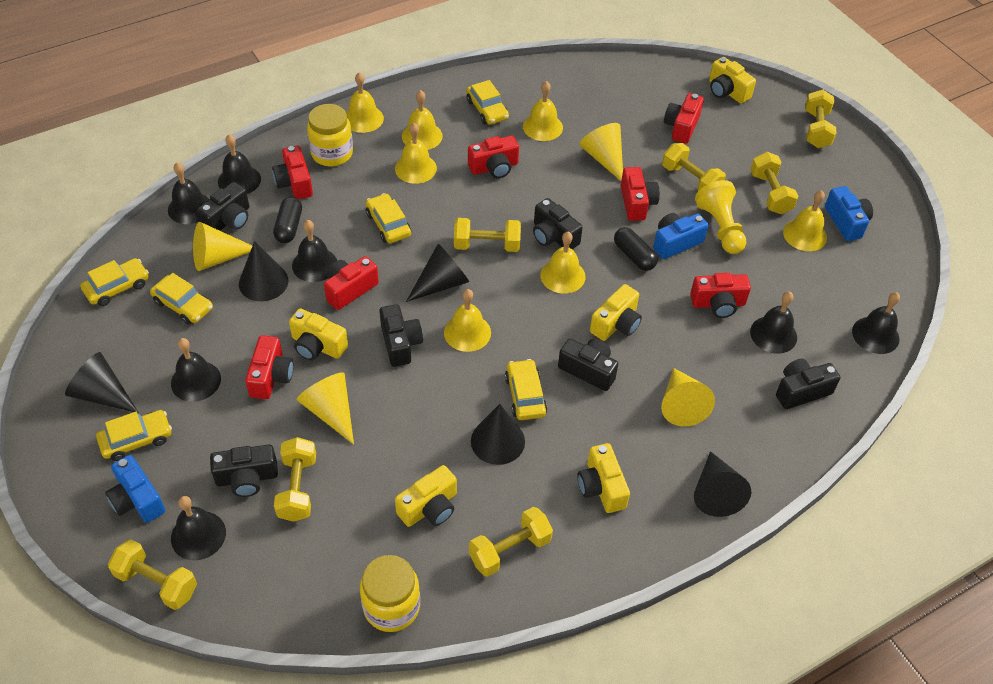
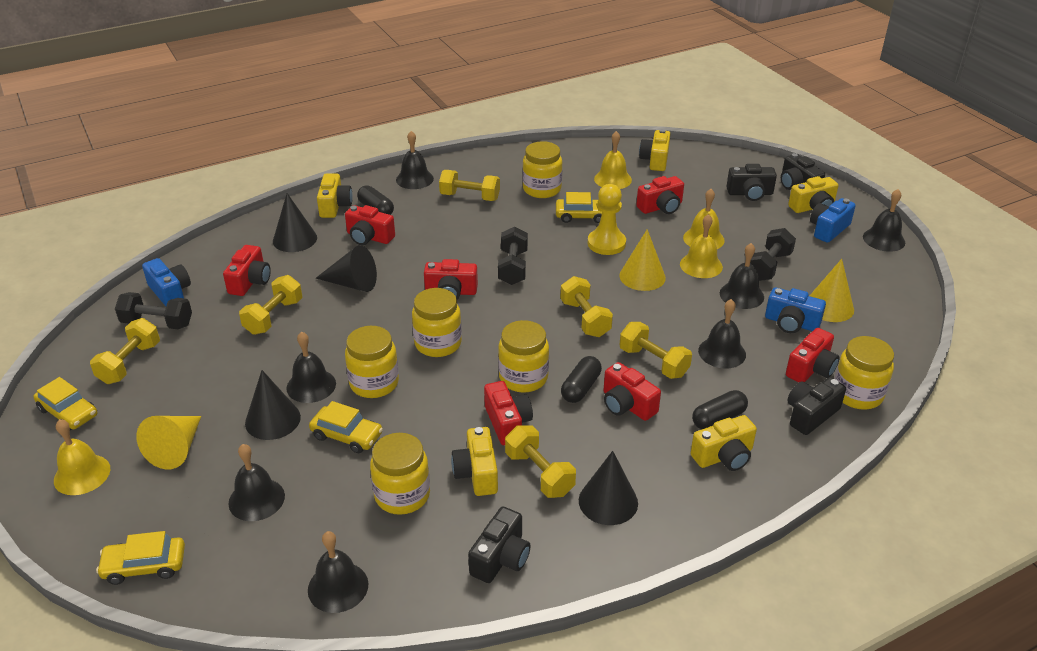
black camera: 6 -> 4
black capsule: 2 -> 3
black cone: 5 -> 4
black dumbbell: 0 -> 3
yellow bell: 7 -> 4
yellow car: 6 -> 4
yellow cone: 4 -> 3
yellow dumbbell: 7 -> 6
yellow jar: 2 -> 6

